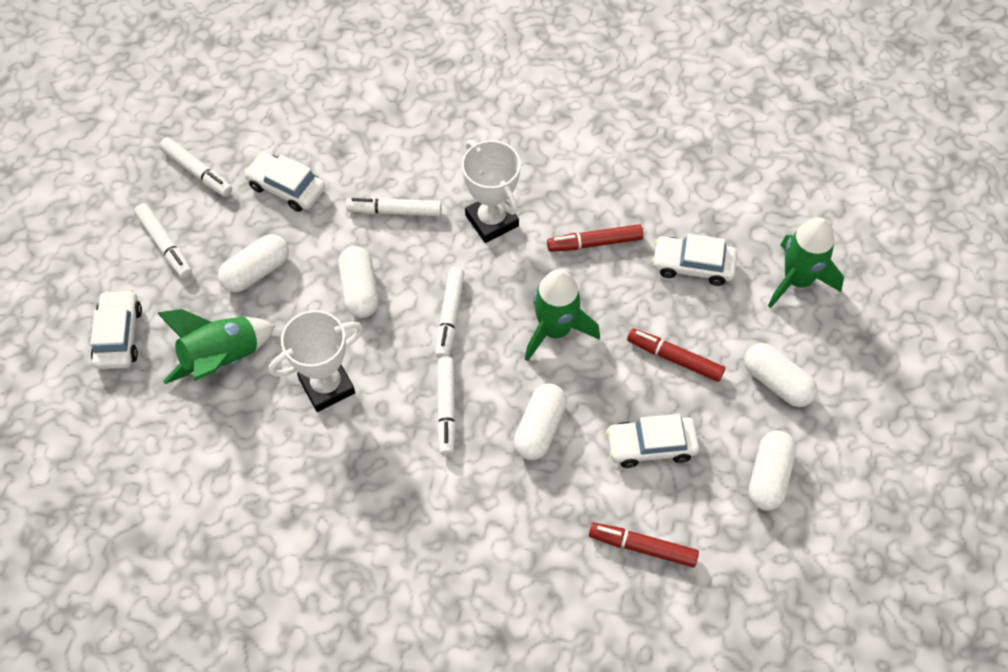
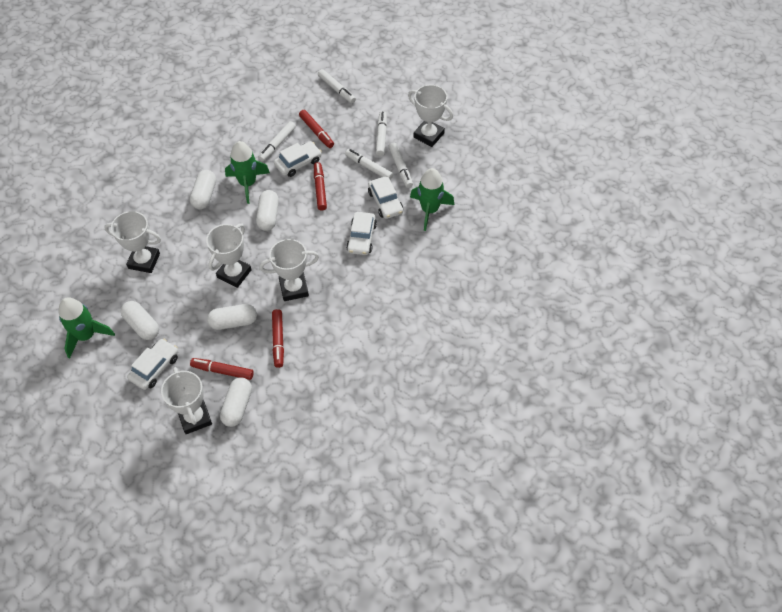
red marker: 3 -> 4
white trophy: 2 -> 5

